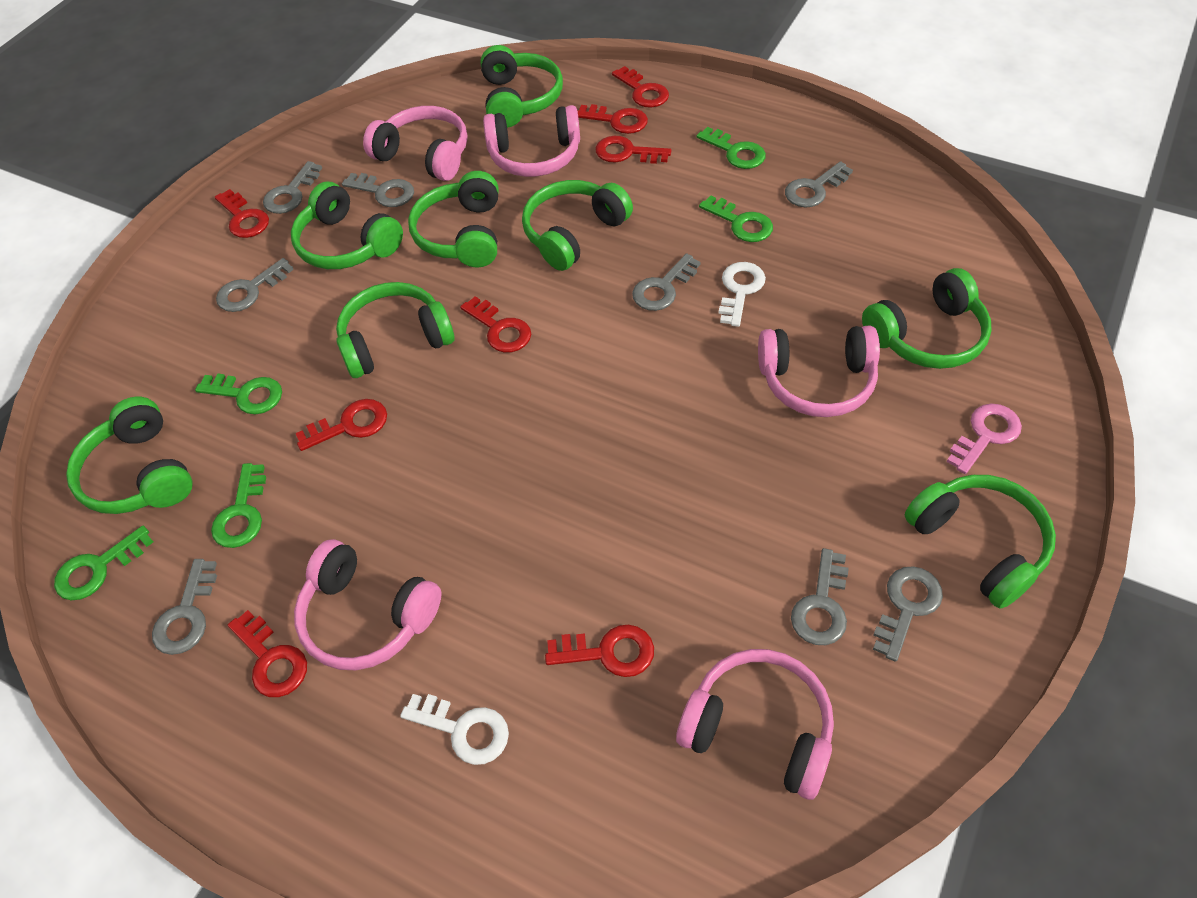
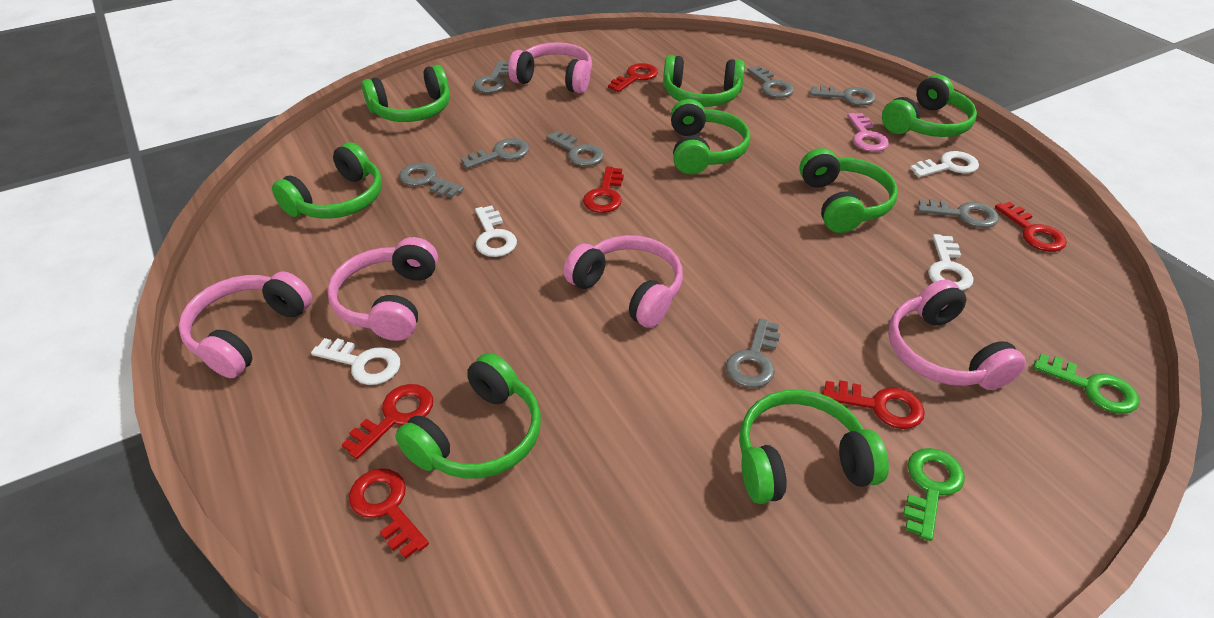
green key: 5 -> 2
red key: 8 -> 6
white key: 2 -> 4

